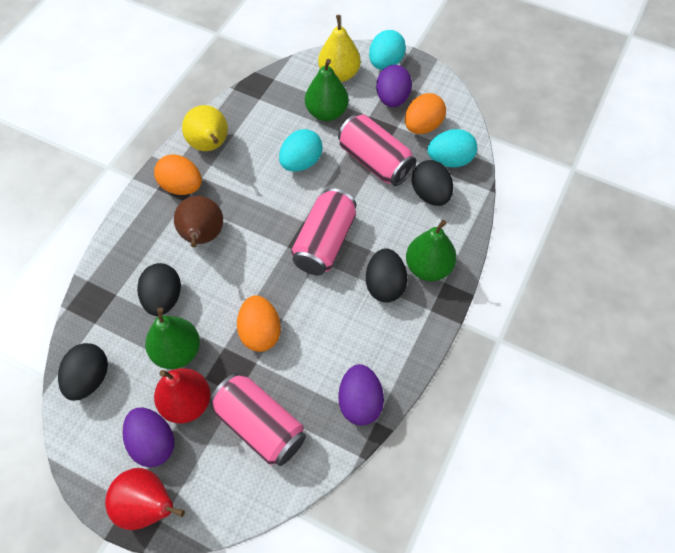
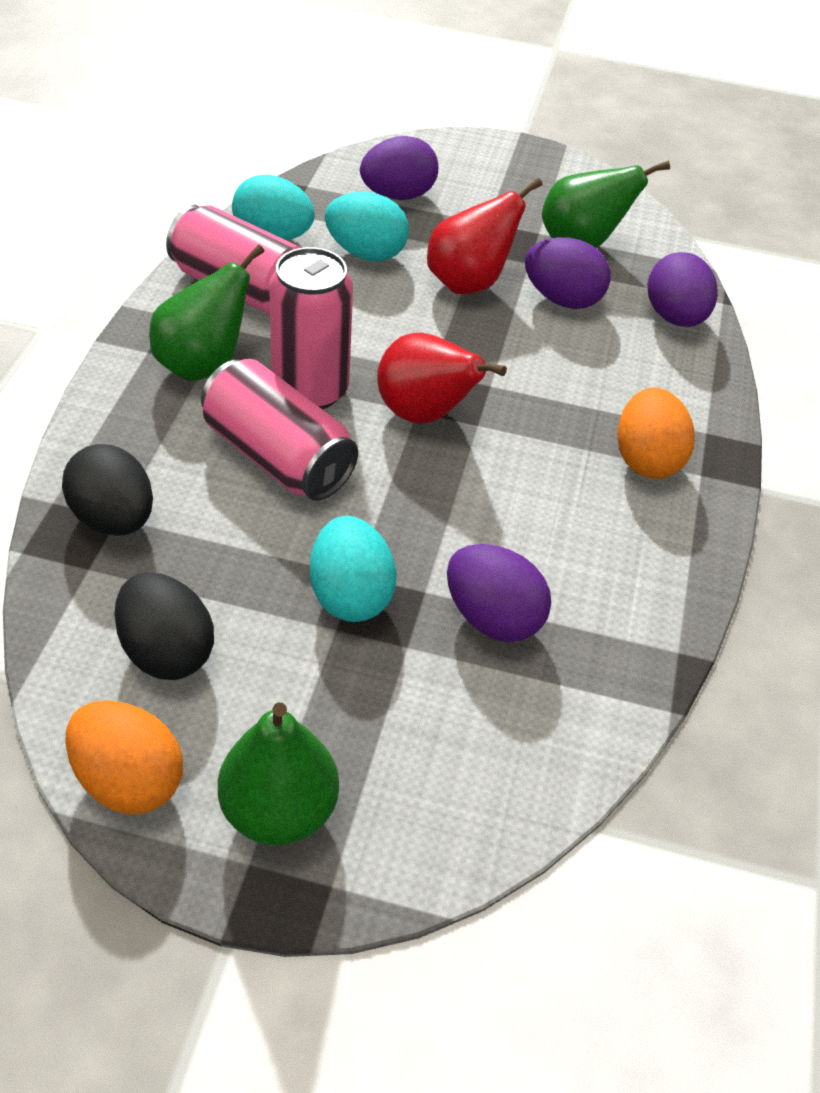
black egg: 4 -> 2
brown pear: 1 -> 0
orange egg: 3 -> 2
purple egg: 3 -> 4
yellow pear: 2 -> 0

